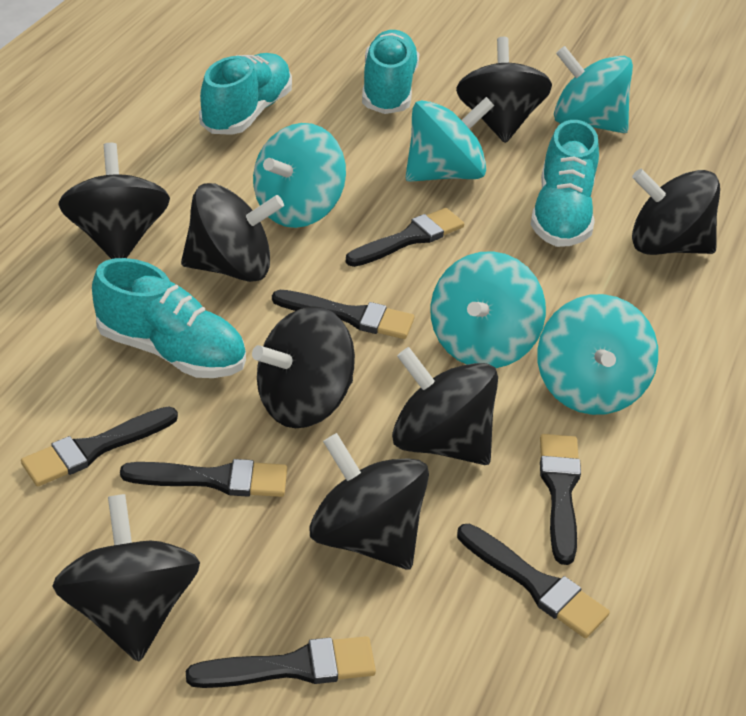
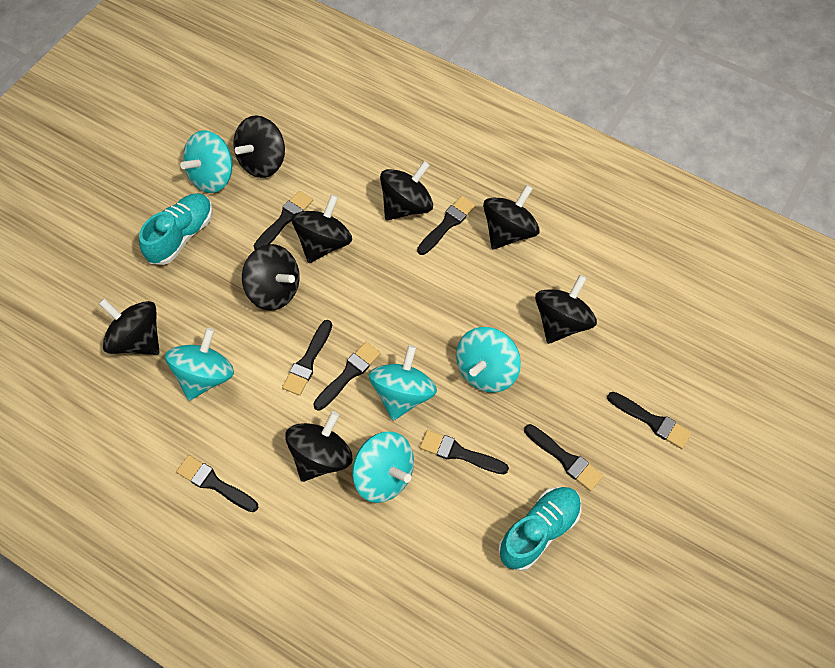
black brush: 7 -> 8
turquoise shoe: 4 -> 2

